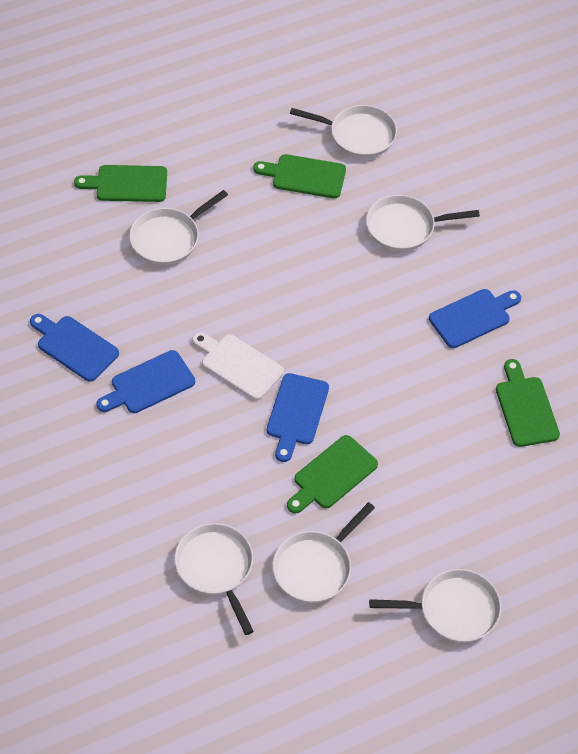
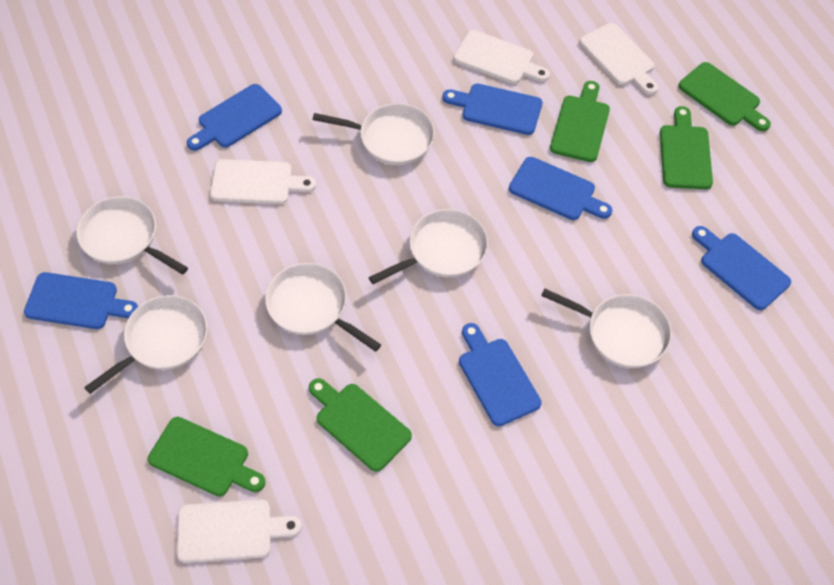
blue cutting board: 4 -> 6
green cutting board: 4 -> 5
white cutting board: 1 -> 4

